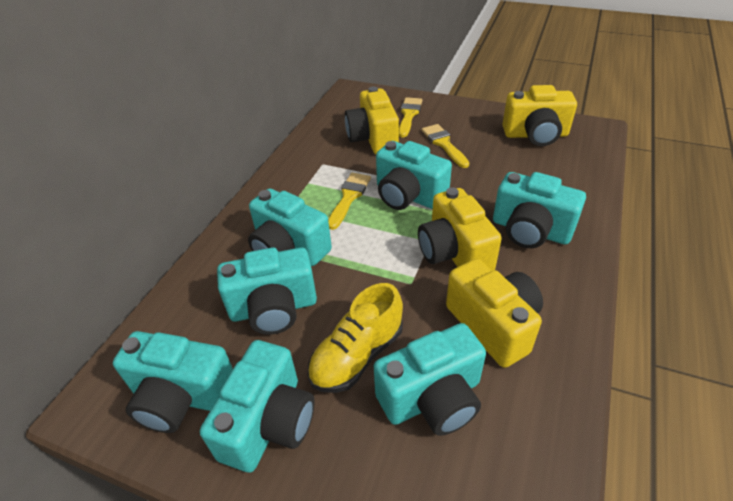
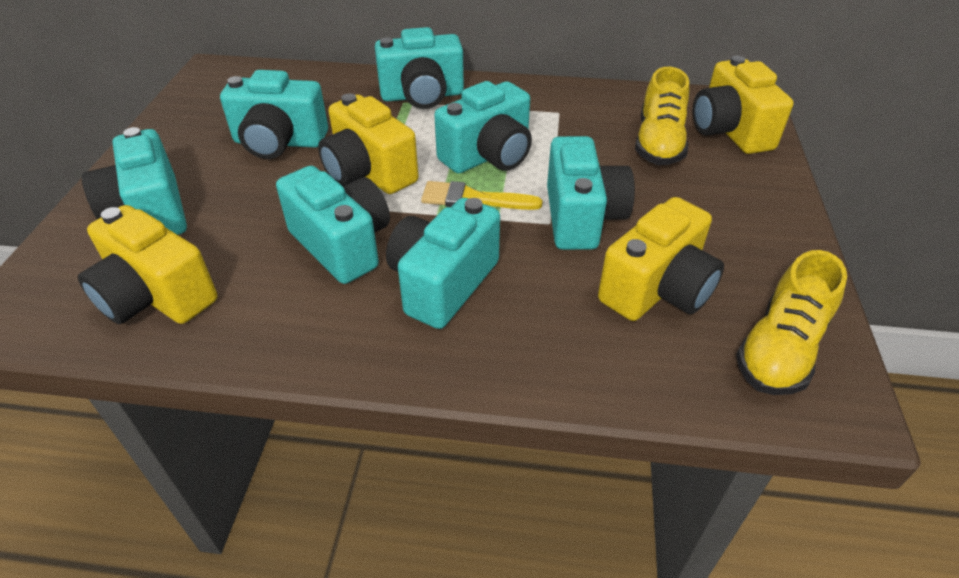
yellow brush: 3 -> 1
yellow shoe: 1 -> 2

